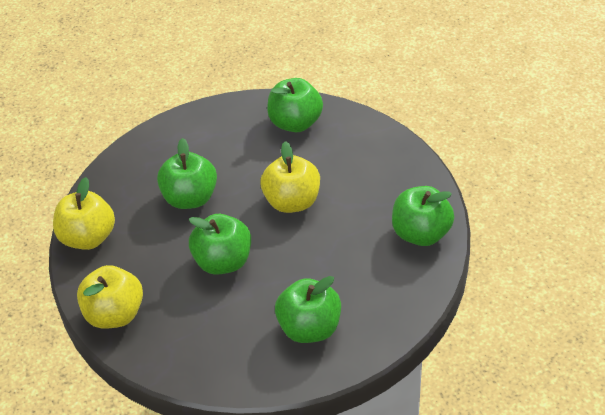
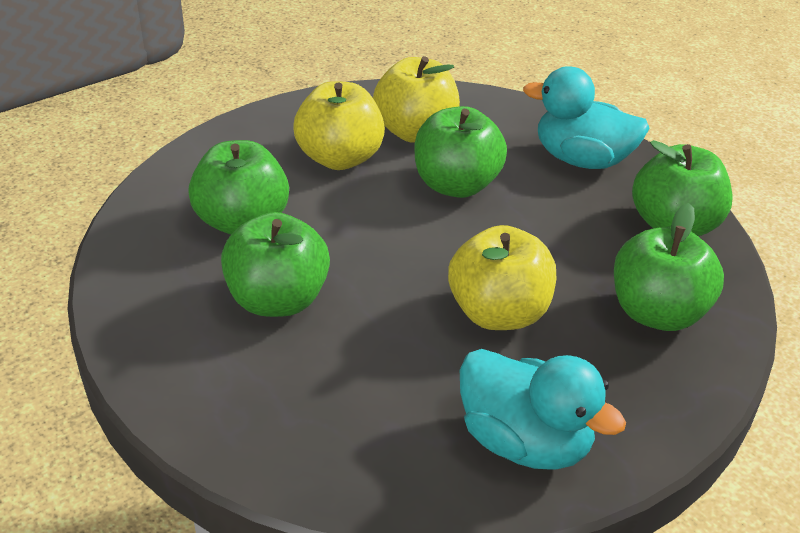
turquoise duck: 0 -> 2

